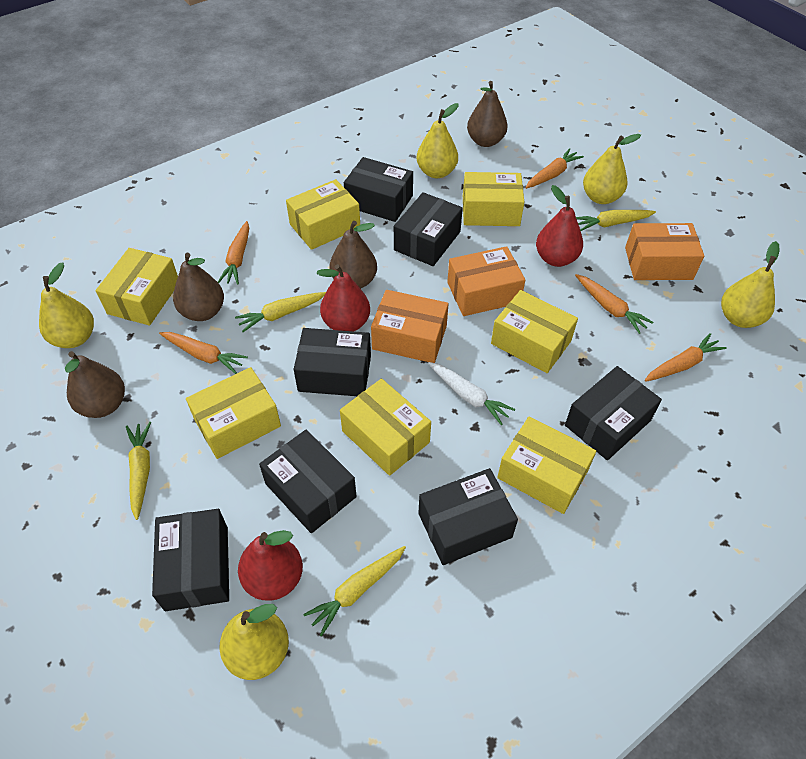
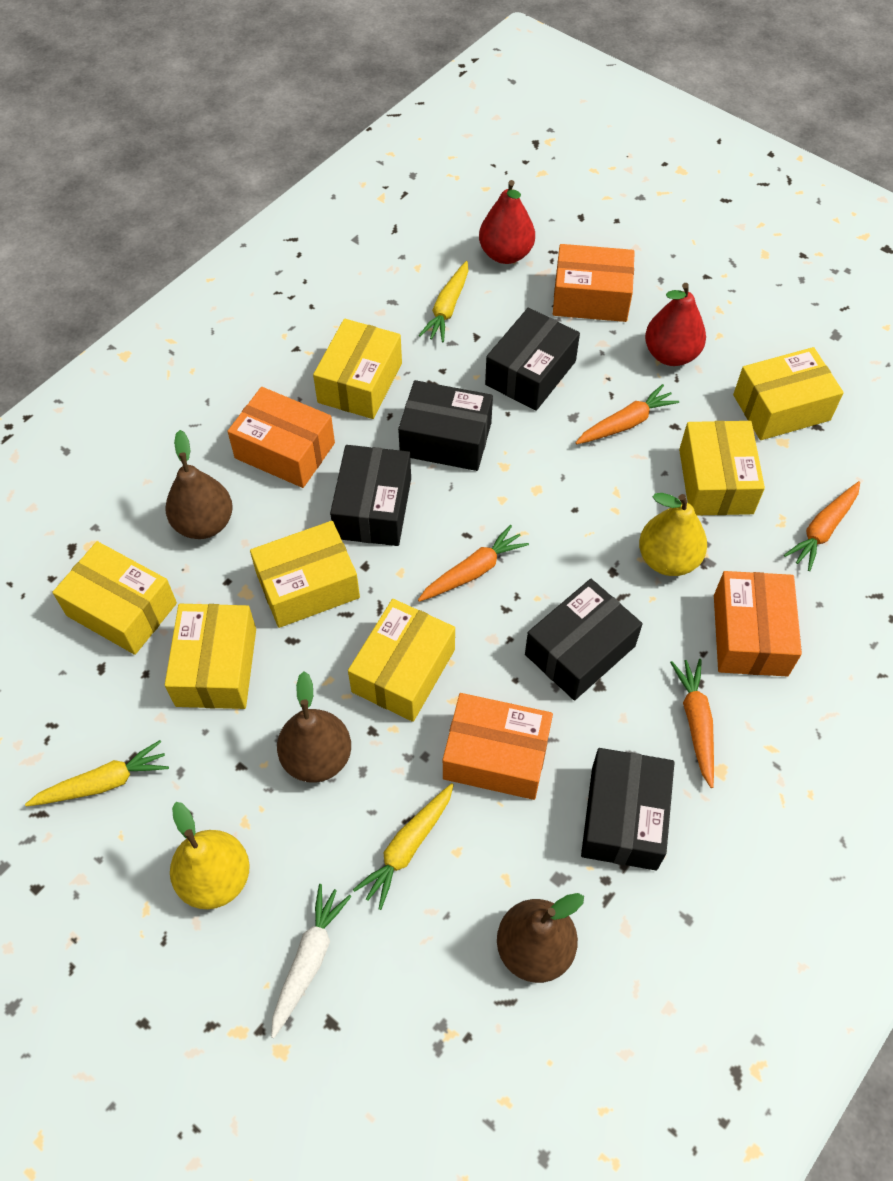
black box: 7 -> 5
brown pear: 4 -> 3
orange box: 3 -> 4
orange carrot: 5 -> 4
red pear: 3 -> 2
yellow carrot: 4 -> 3
yellow pear: 5 -> 2

